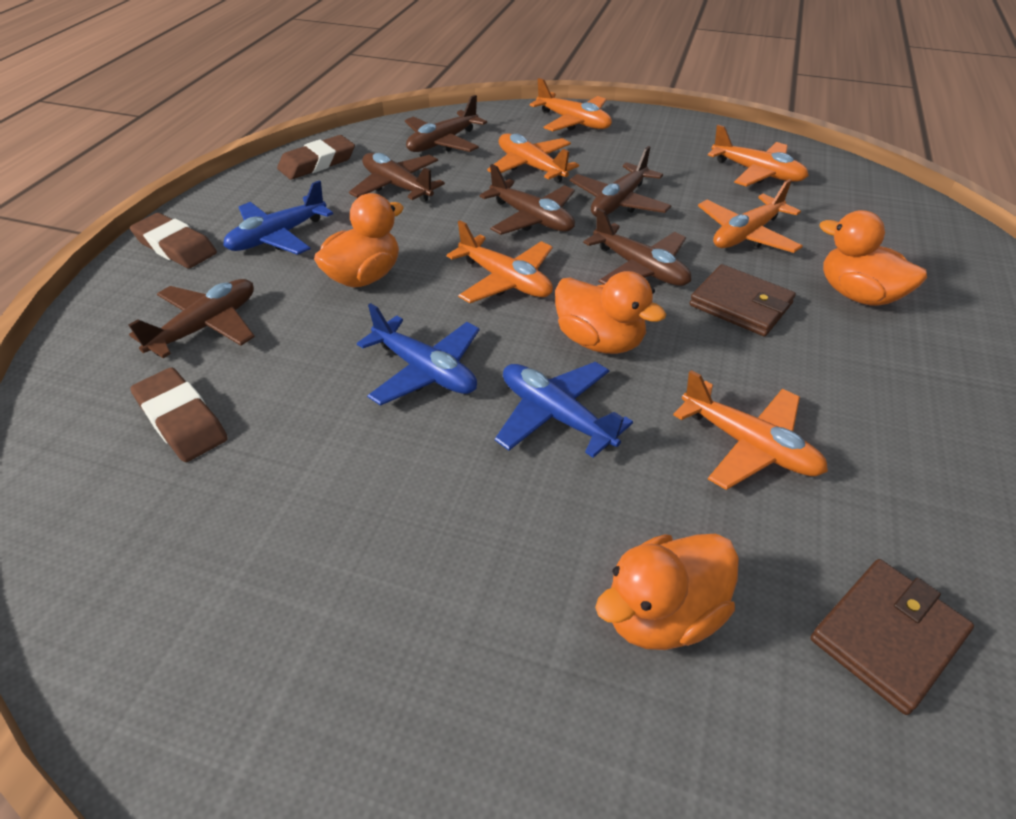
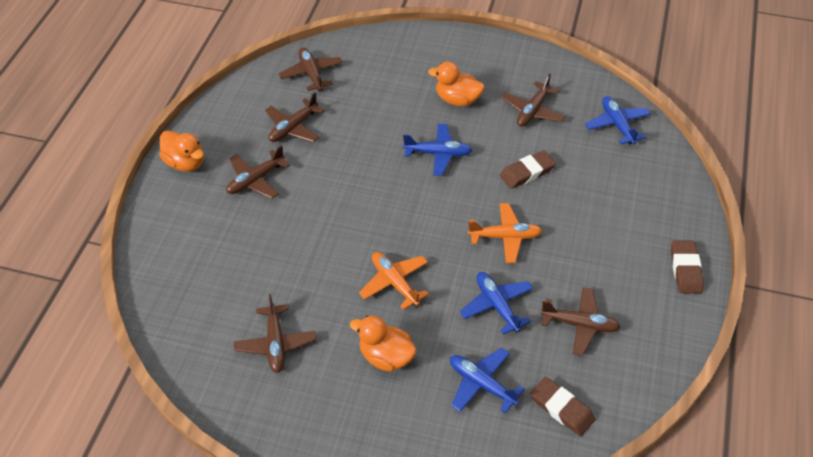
blue plane: 3 -> 4
brown wallet: 2 -> 0
orange duck: 4 -> 3
orange plane: 6 -> 2

